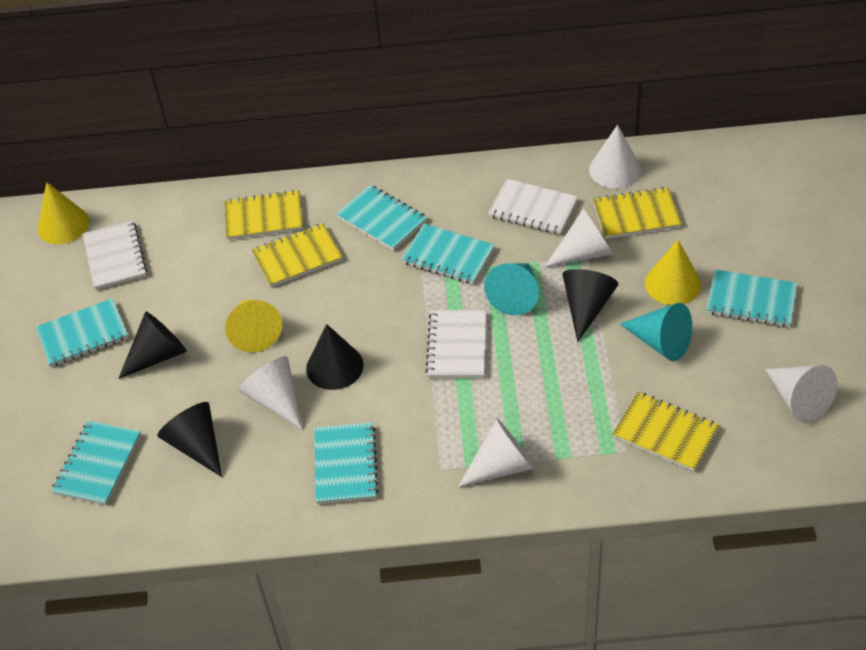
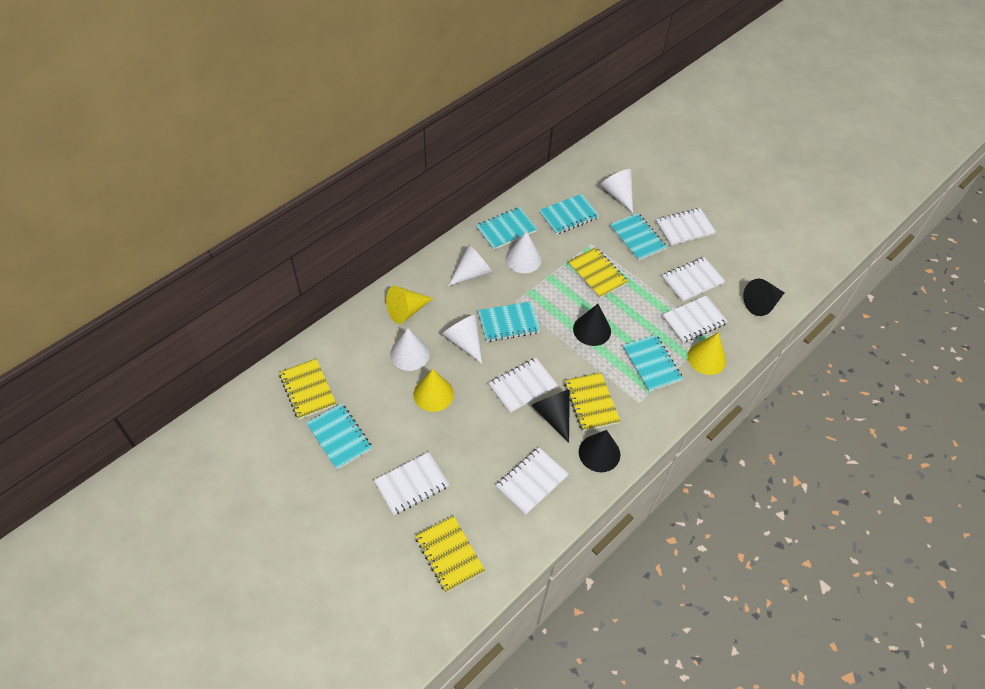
turquoise cone: 2 -> 0
white notebook: 3 -> 6

